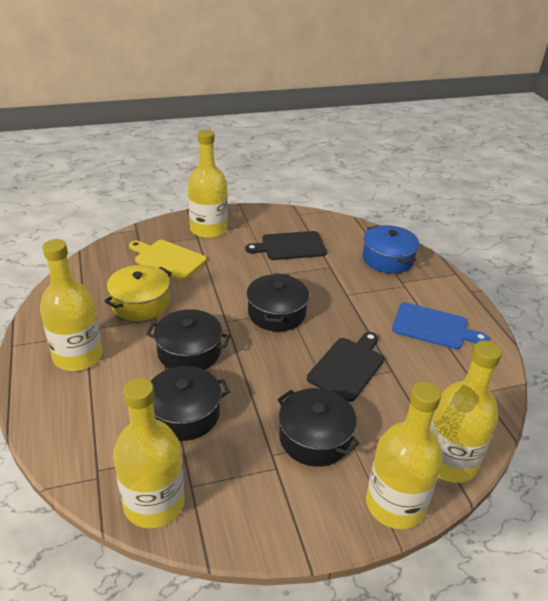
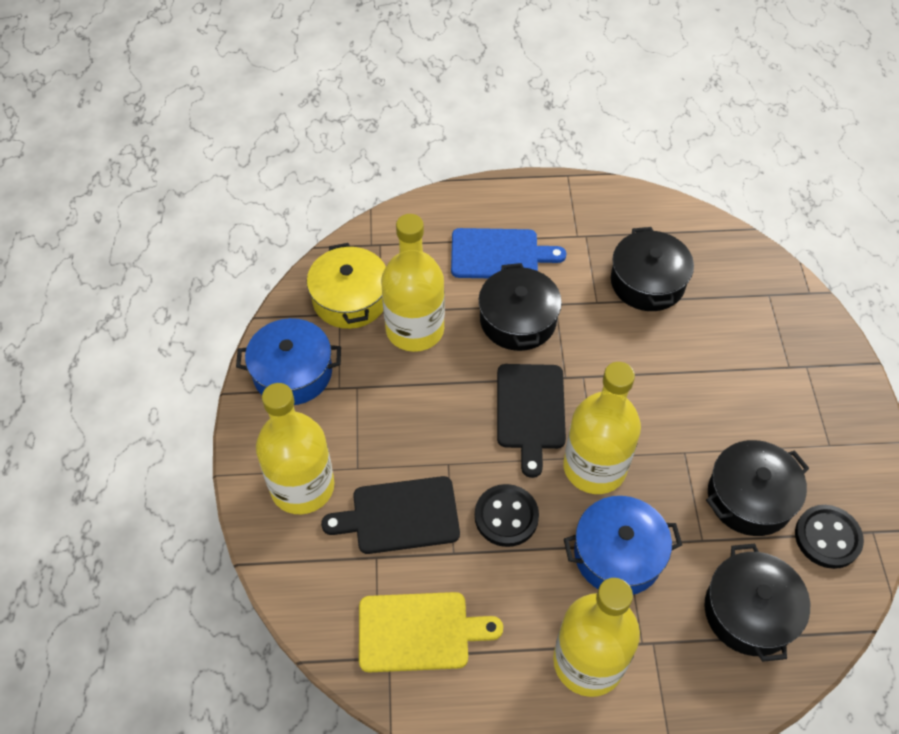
black button: 0 -> 2
blue pot: 1 -> 2
yellow bottle: 5 -> 4

